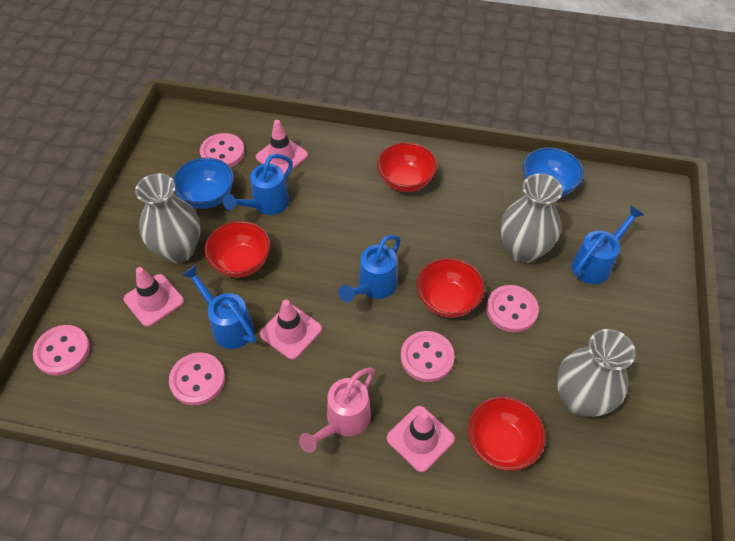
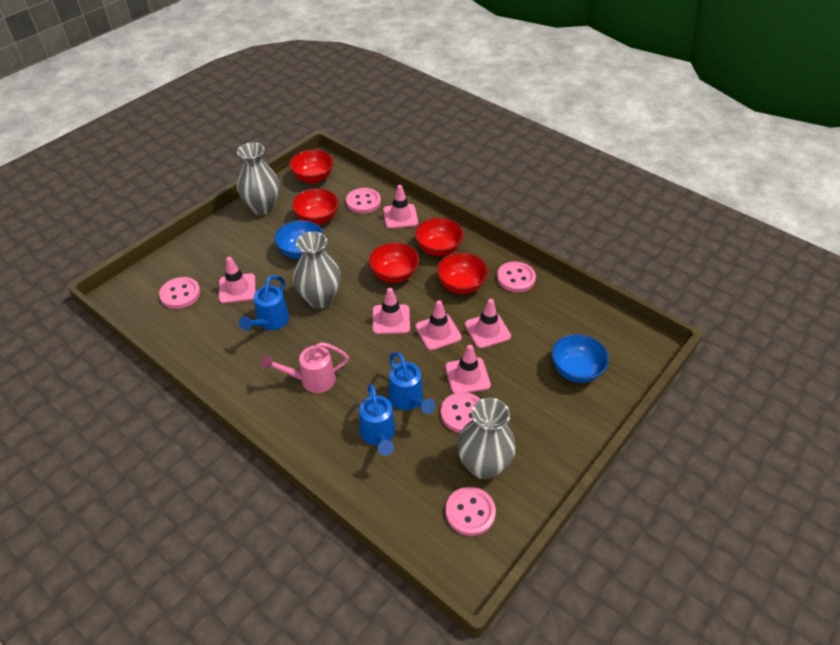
blue watering can: 4 -> 3
pink traffic cone: 4 -> 6
red bowl: 4 -> 5

